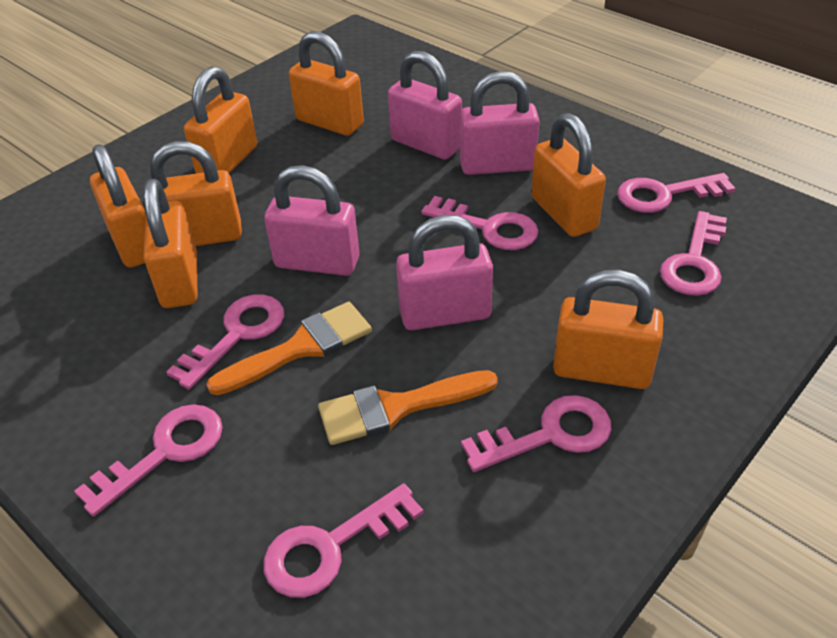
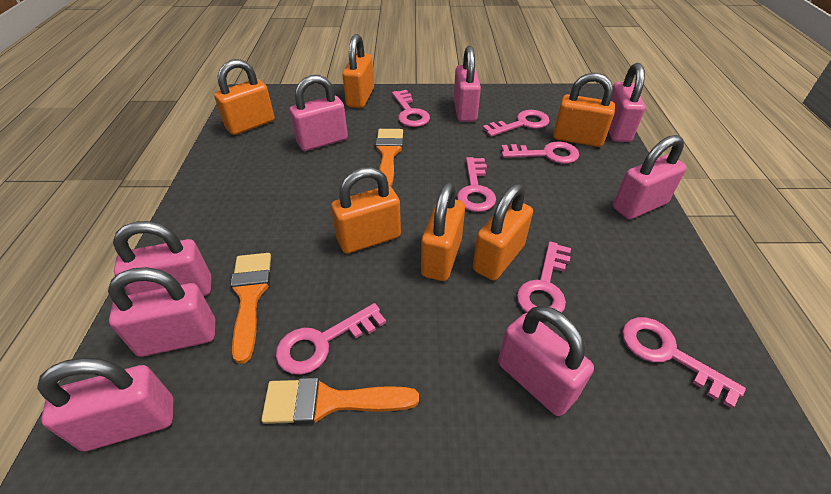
orange brush: 2 -> 3
orange padlock: 7 -> 6
pink padlock: 4 -> 8

